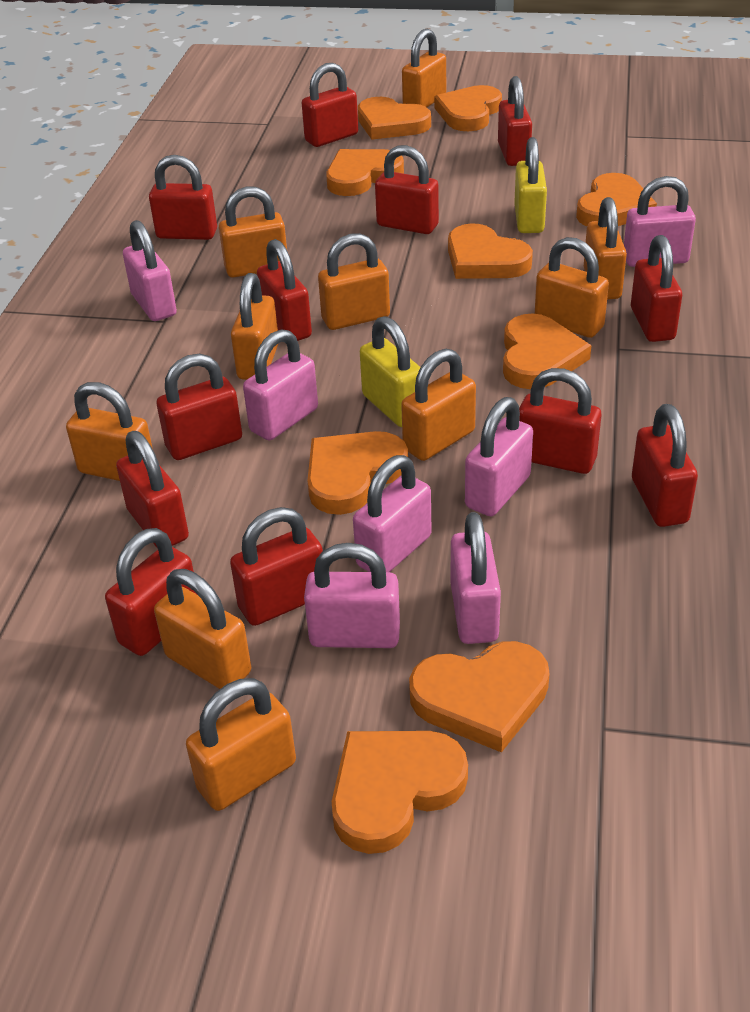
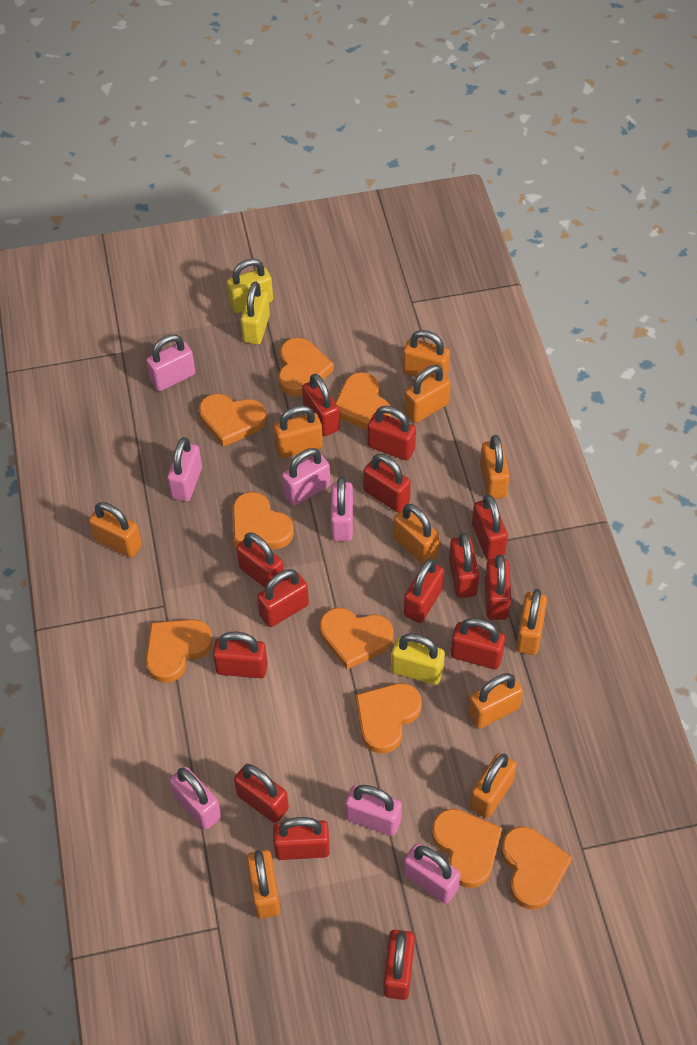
red padlock: 12 -> 14
yellow padlock: 2 -> 3

